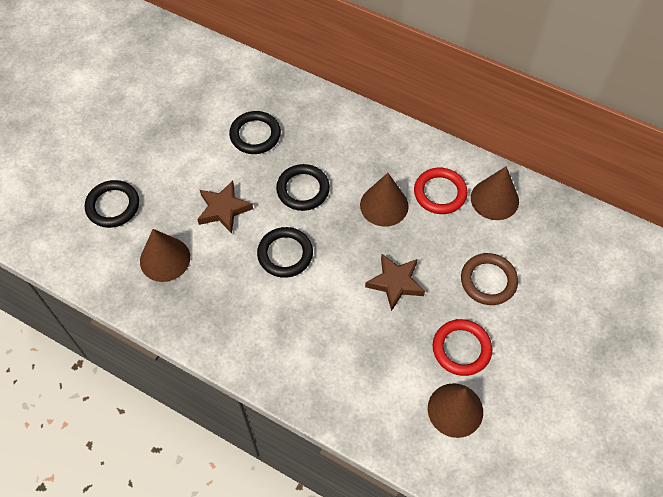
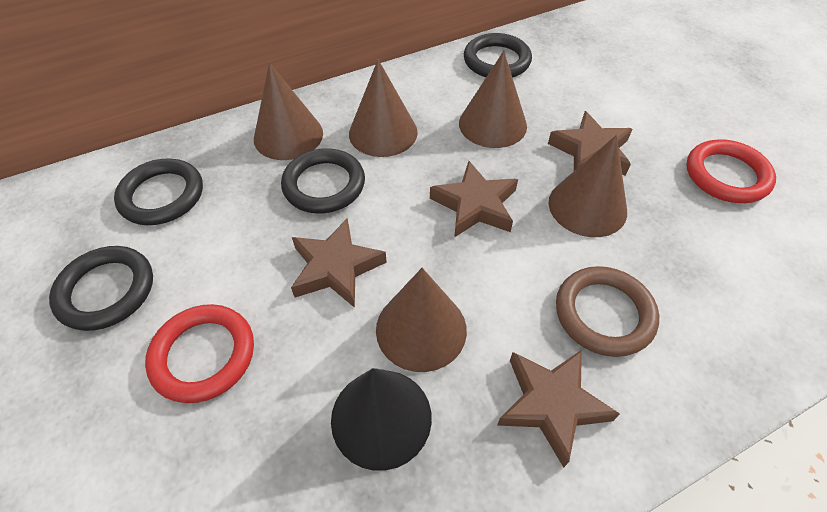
black cone: 0 -> 1
brown cone: 4 -> 5
brown star: 2 -> 4

